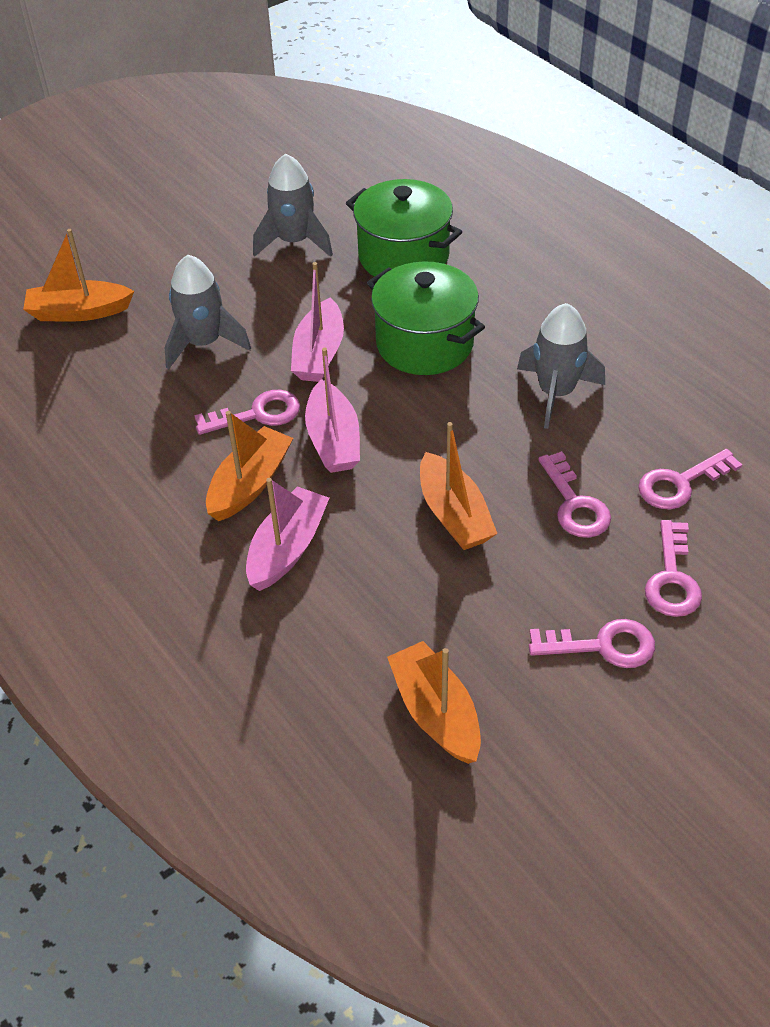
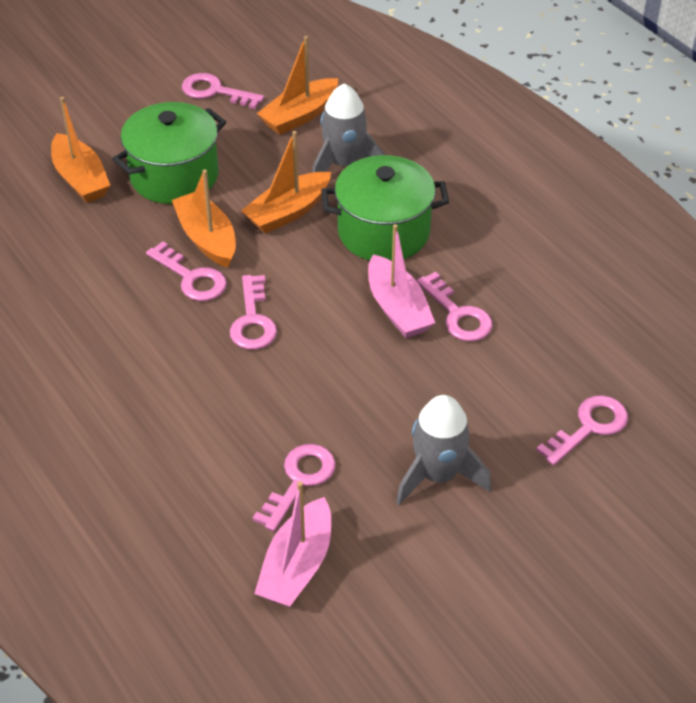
grey rocket: 3 -> 2
pink boat: 3 -> 2
pink key: 5 -> 6

